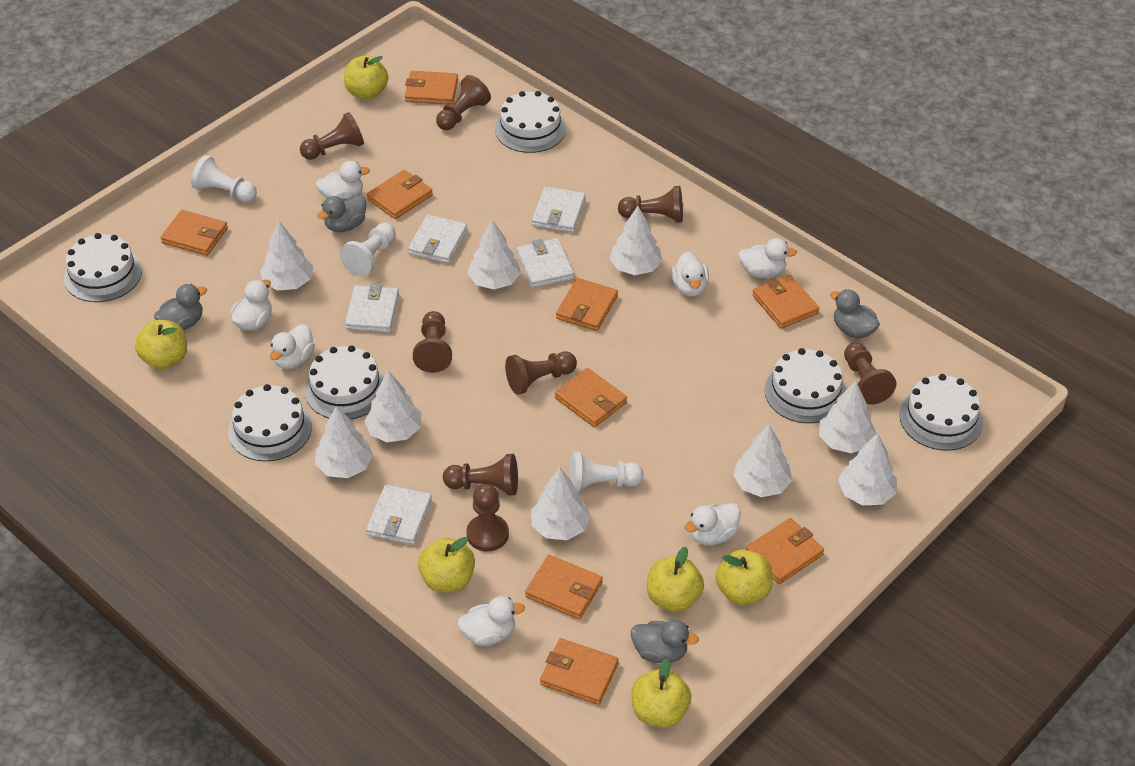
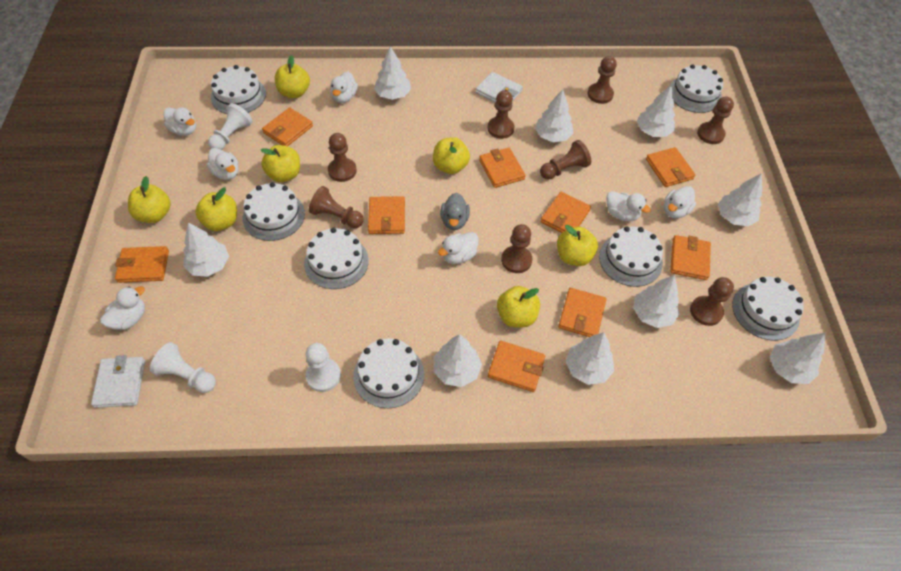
grey duck: 4 -> 1
white cake: 6 -> 7
white wallet: 5 -> 2
yellow apple: 6 -> 7

